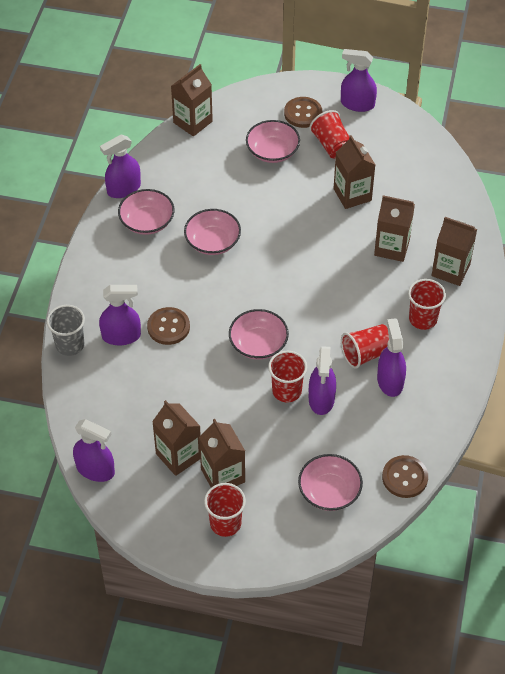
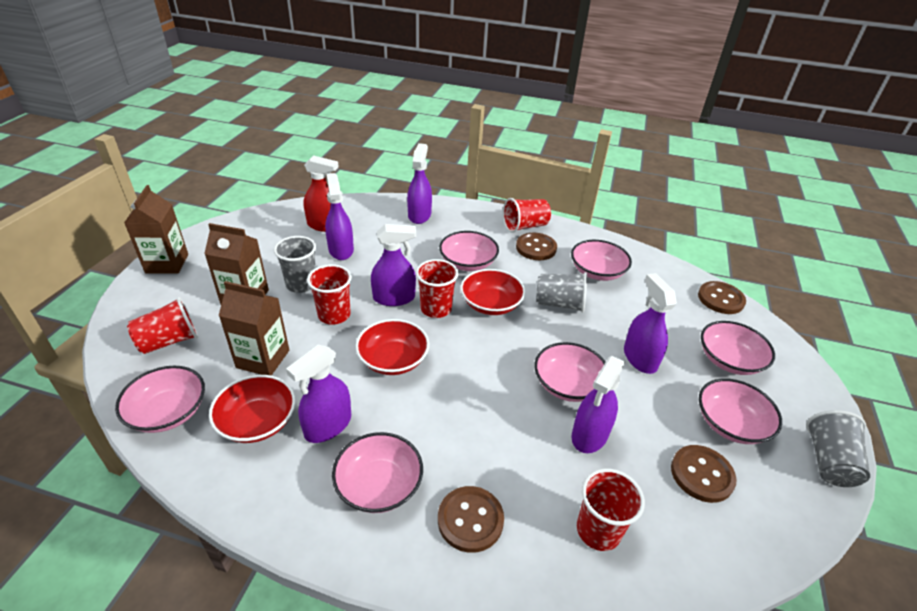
brown button: 3 -> 4
brown carton: 6 -> 3
grey cup: 1 -> 3
pink bowl: 5 -> 7
red bowl: 0 -> 3
red spray bottle: 0 -> 1

